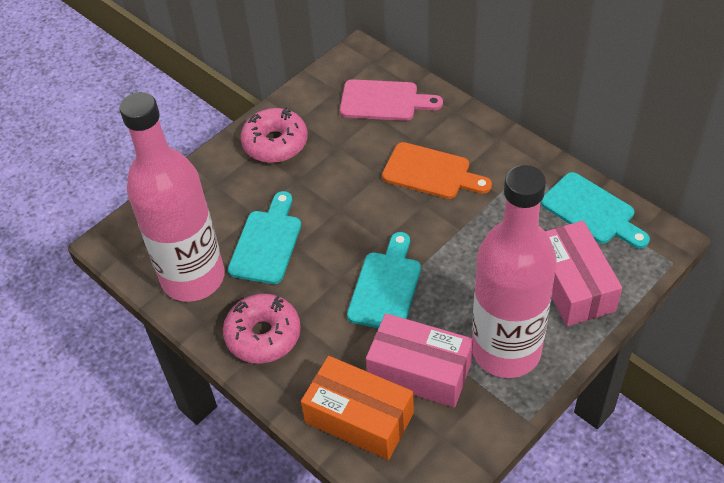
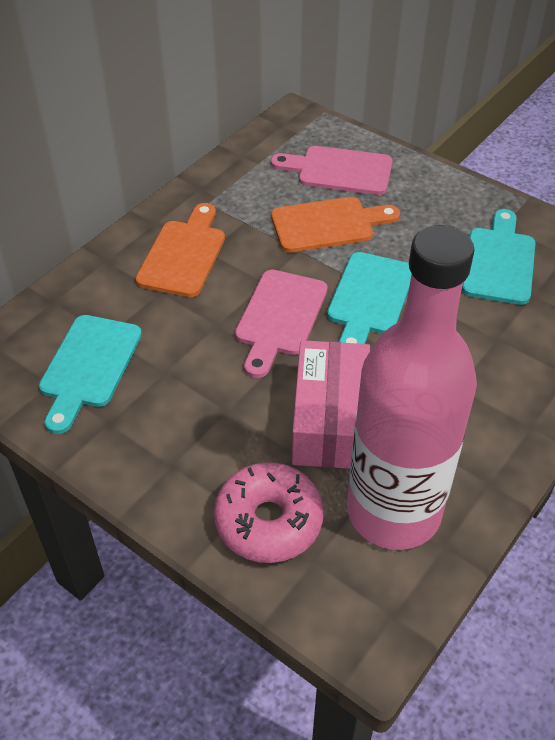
orange box: 1 -> 0
orange cutting board: 1 -> 2
pink bottle: 2 -> 1
pink box: 2 -> 1
pink cutting board: 1 -> 2
pink donut: 2 -> 1

